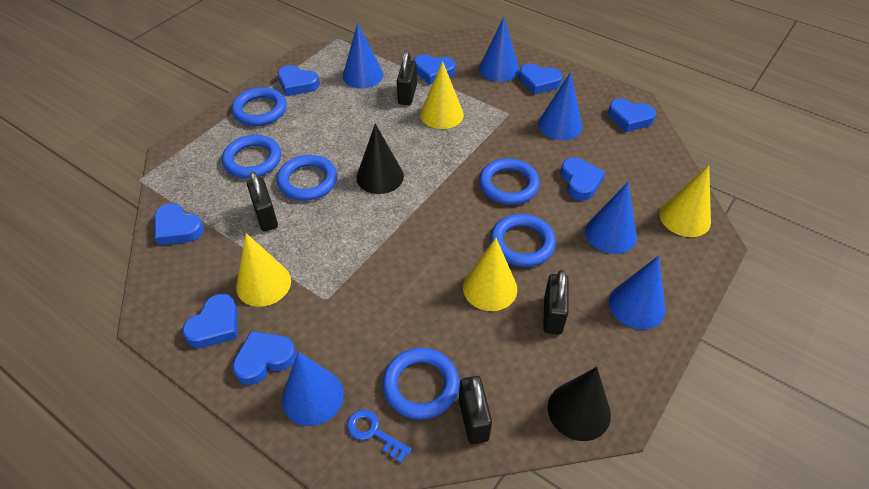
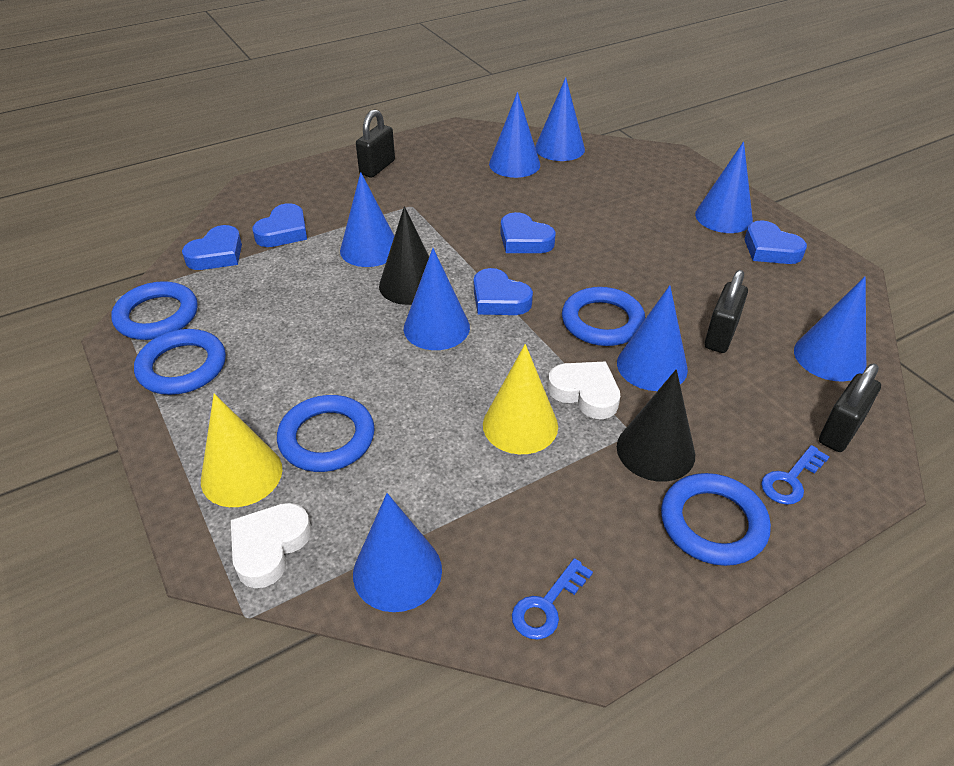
black padlock: 4 -> 3
blue cone: 6 -> 8
blue heart: 8 -> 5
blue key: 1 -> 2
blue ring: 6 -> 5
white heart: 0 -> 2
yellow cone: 4 -> 2

